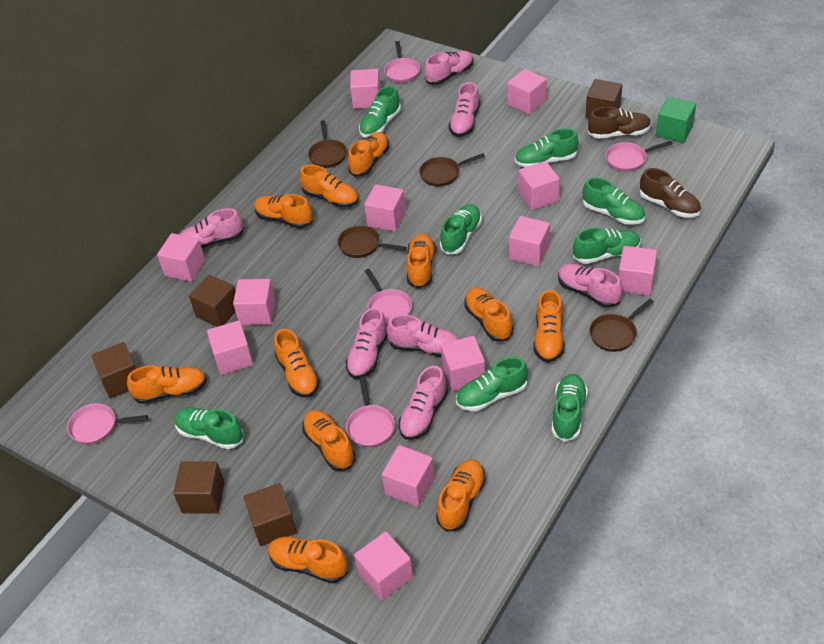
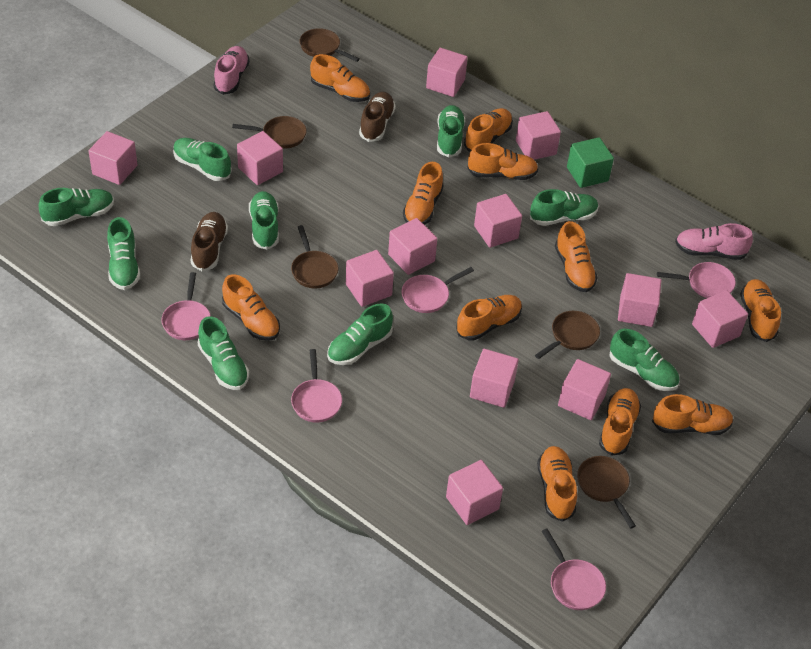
brown cube: 5 -> 0
brown pan: 4 -> 5
green shoe: 8 -> 9
pink shoe: 7 -> 2

